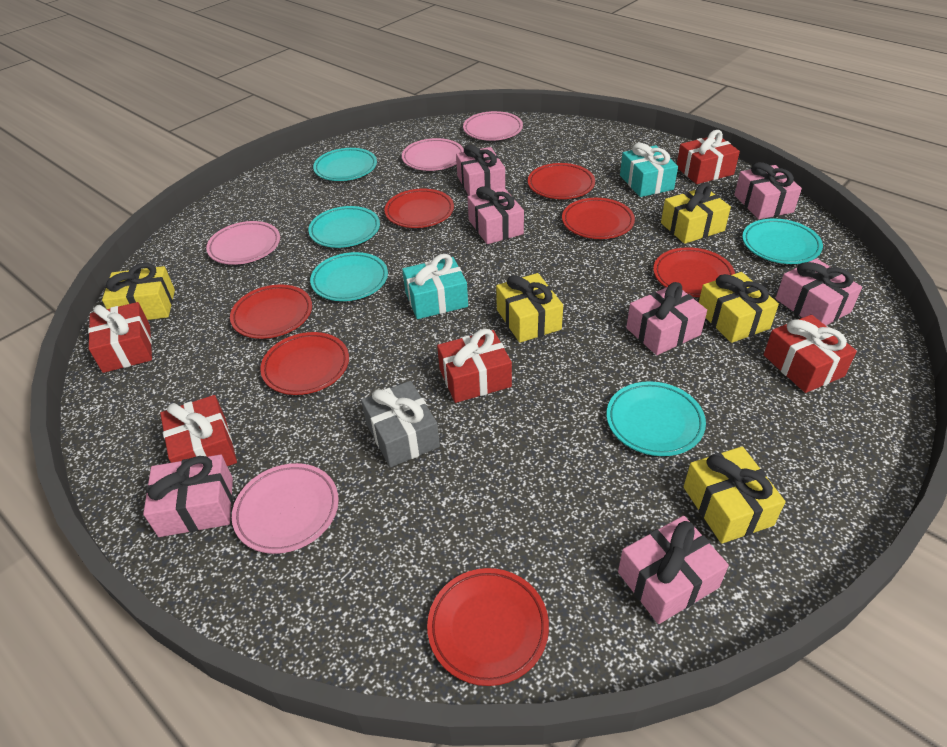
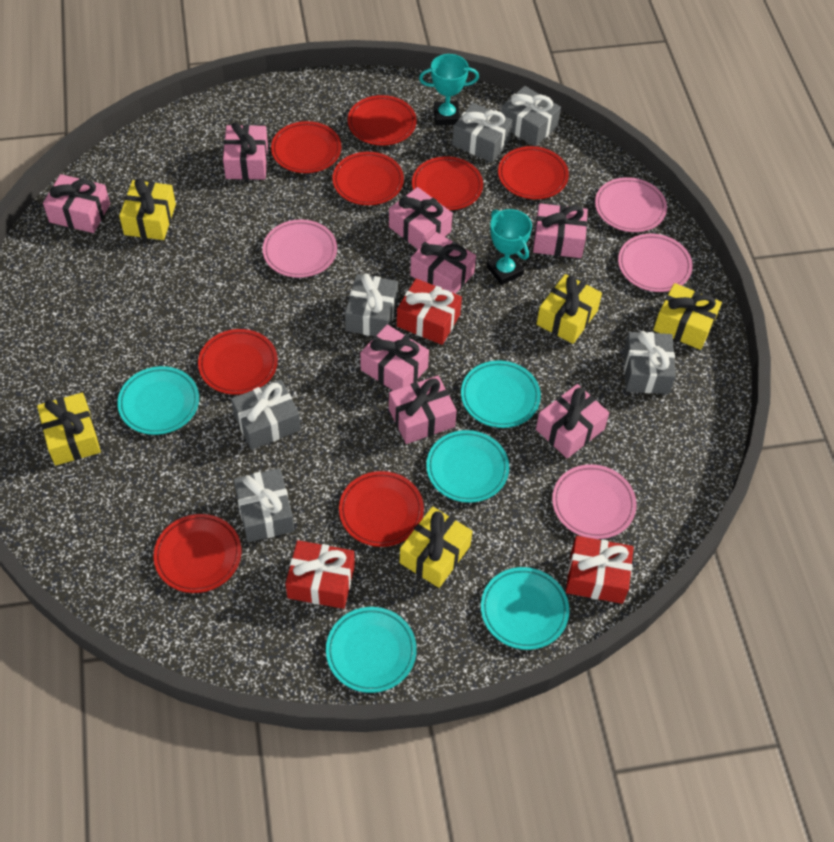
grey gift: 1 -> 6
pink gift: 7 -> 8
red gift: 5 -> 3
red plate: 7 -> 8
turquoise gift: 2 -> 0
turquoise trophy: 0 -> 2

